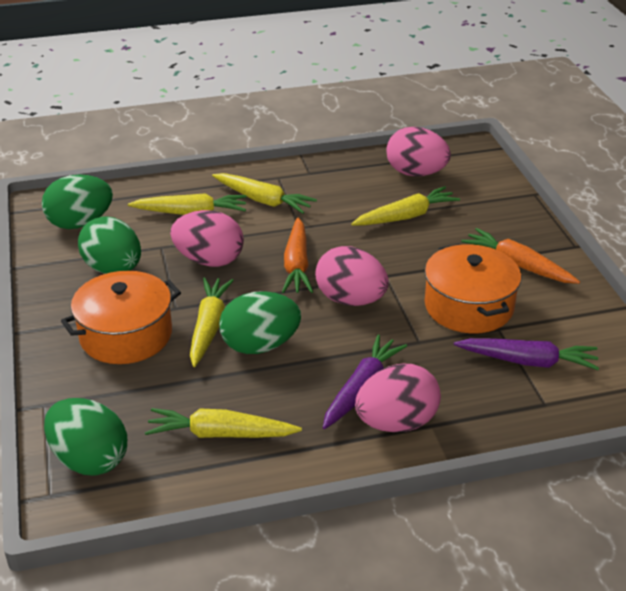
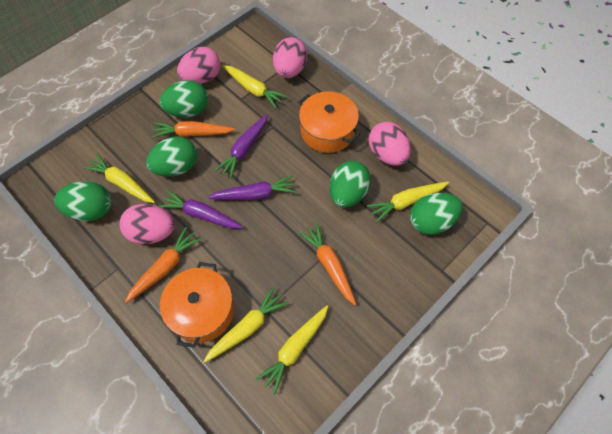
green egg: 4 -> 5
orange carrot: 2 -> 3
purple carrot: 2 -> 3

